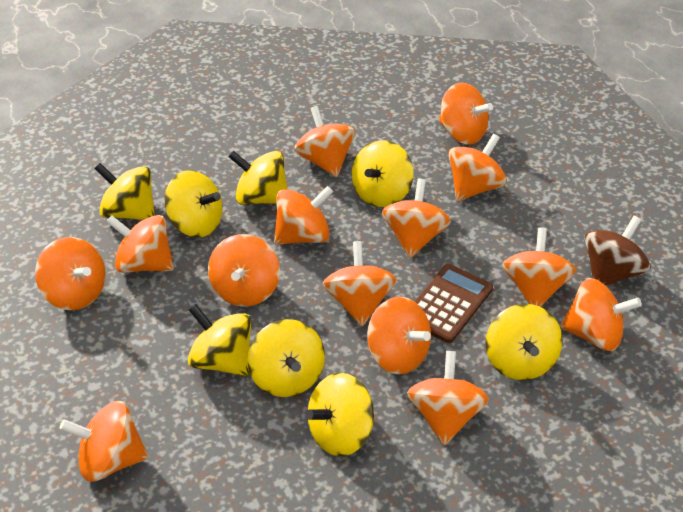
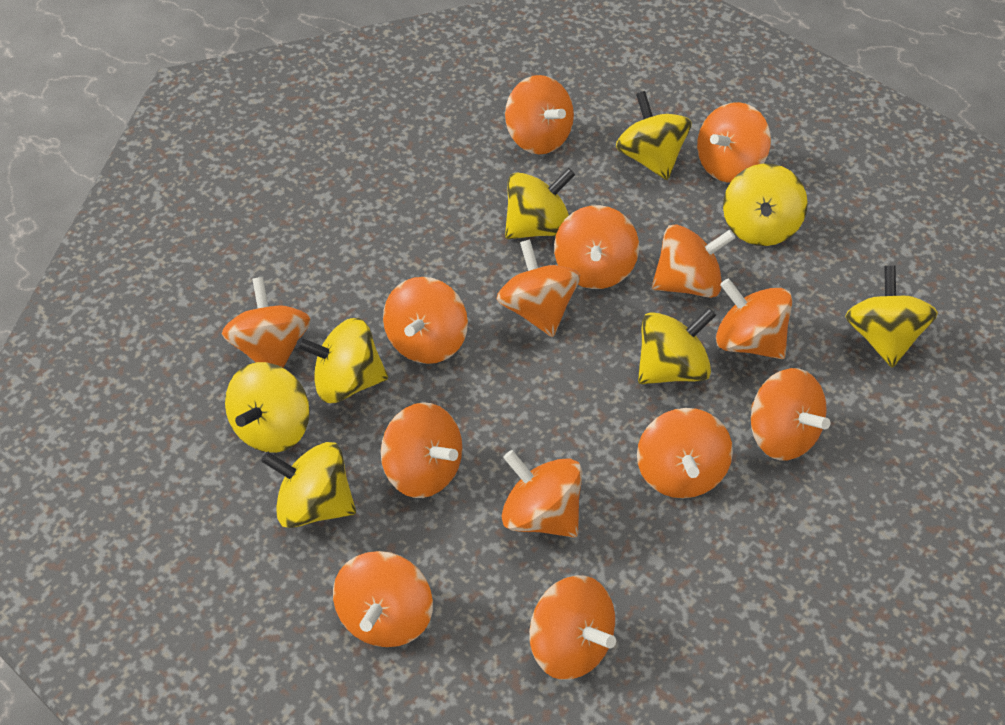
brown calculator: 1 -> 0
brown spinning top: 1 -> 0

